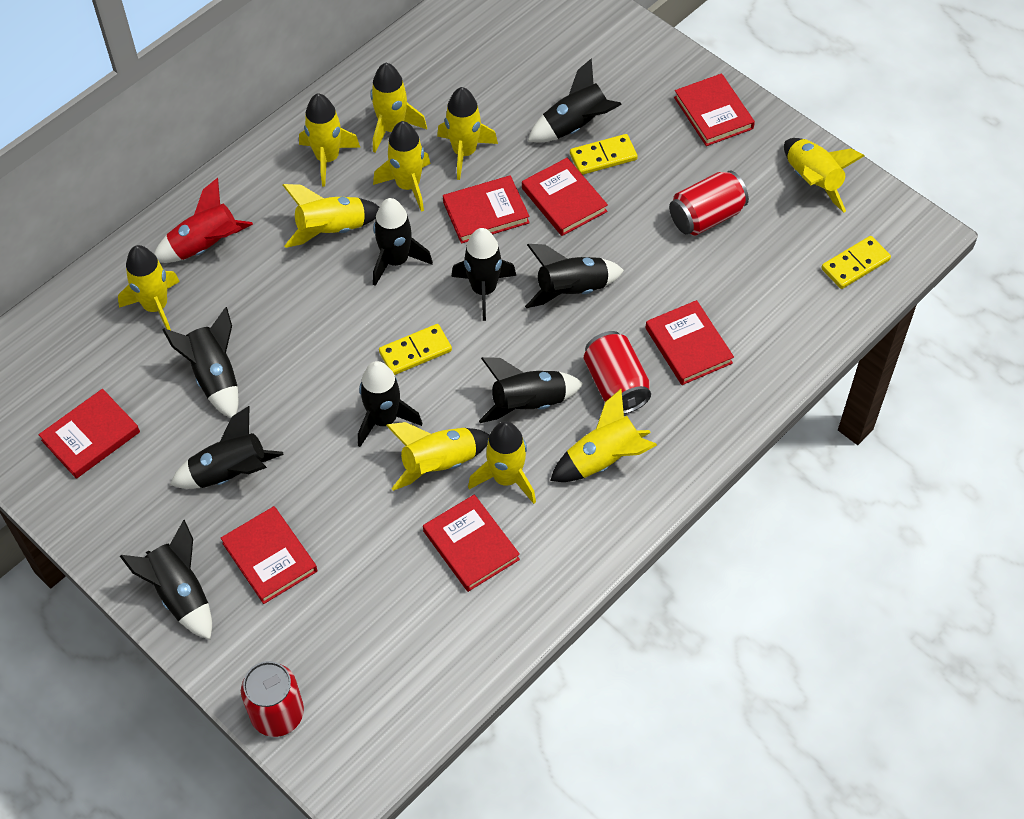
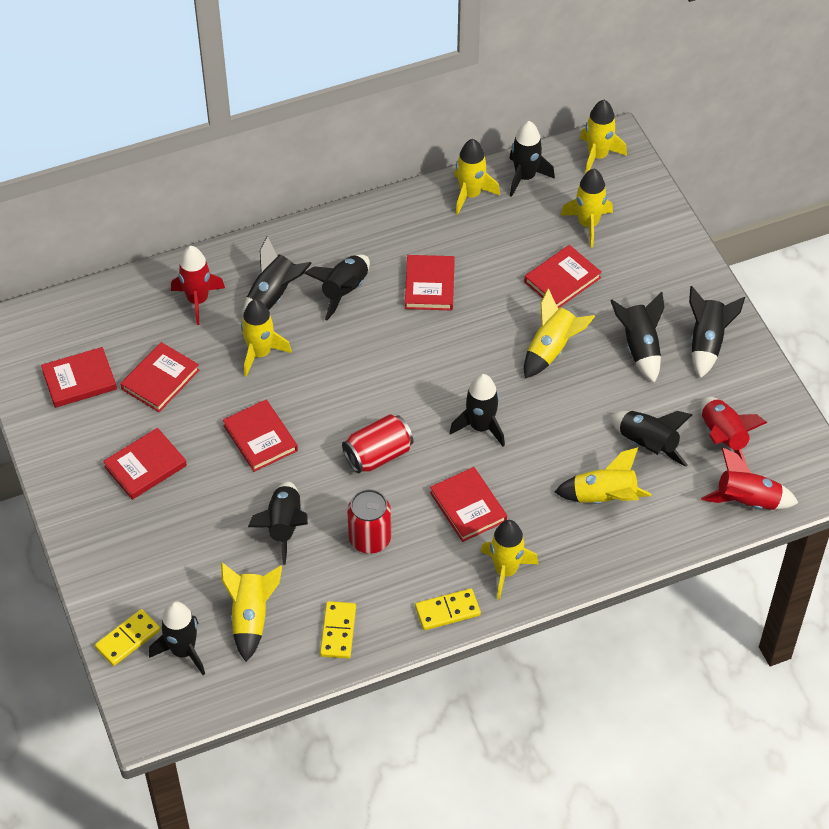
red can: 3 -> 2
red rocket: 1 -> 3
yellow rocket: 10 -> 8

